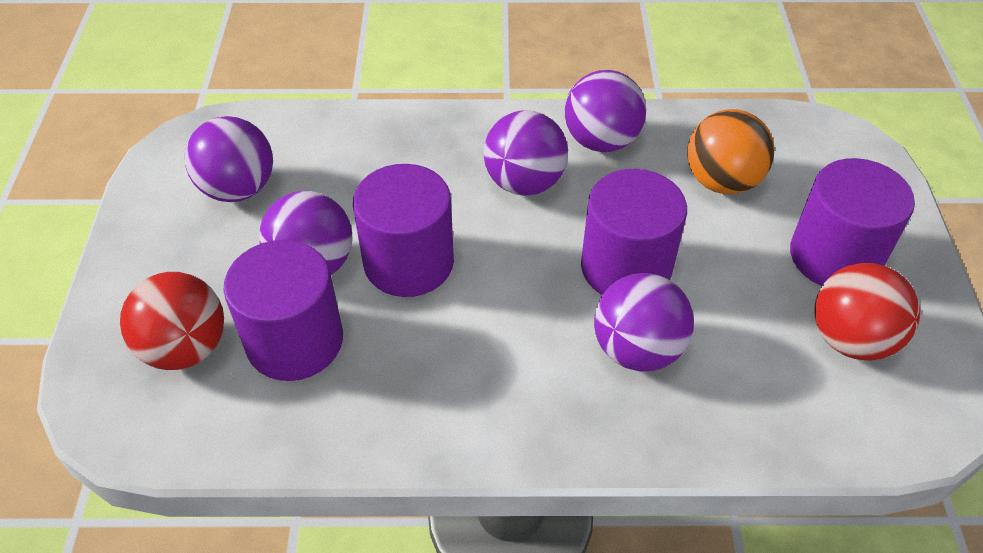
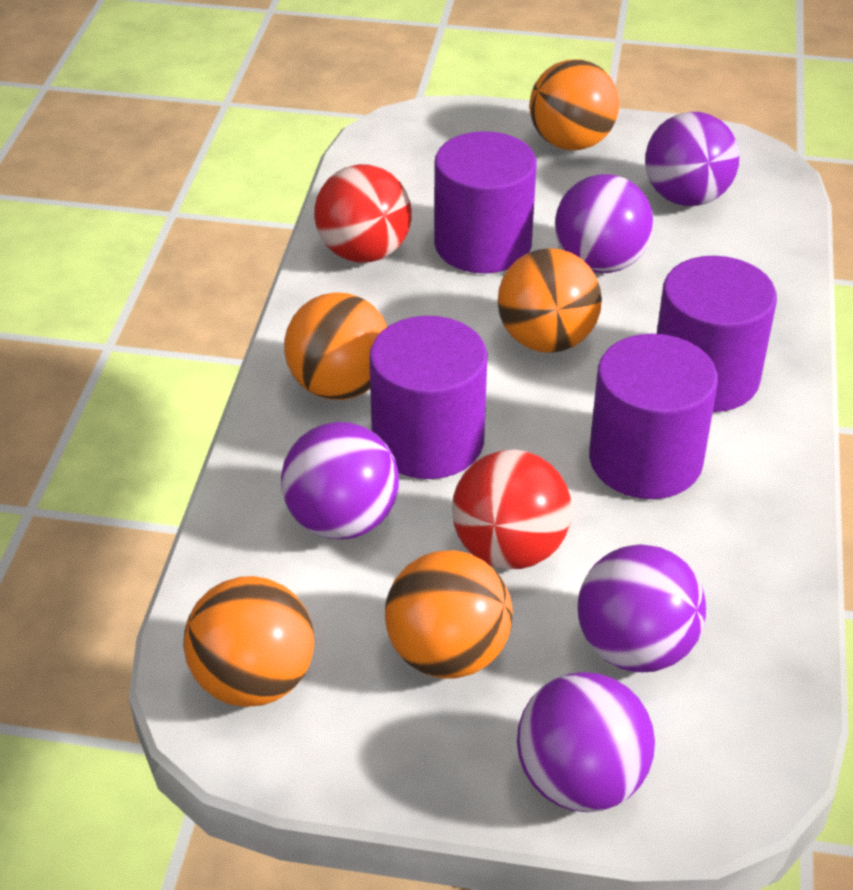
orange ball: 1 -> 5

